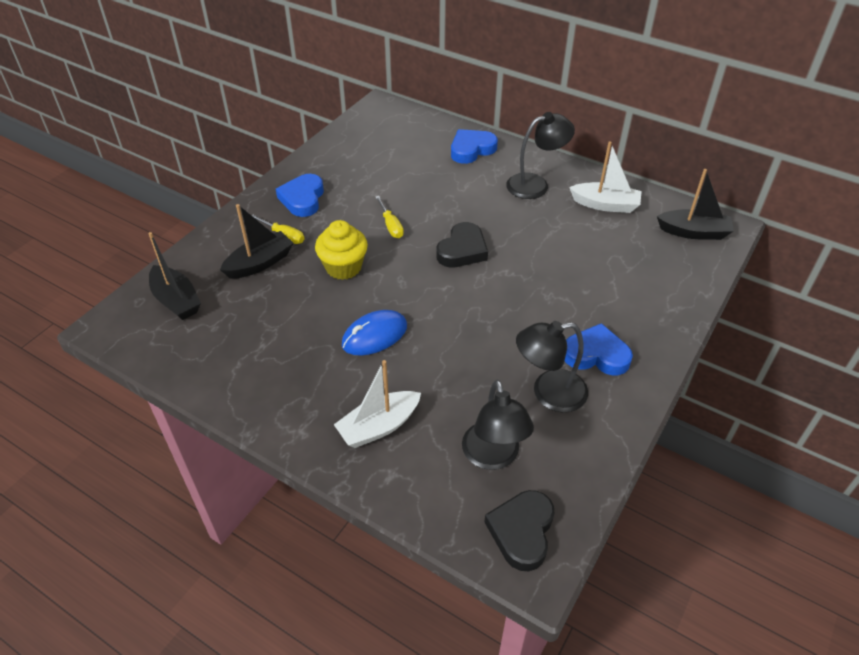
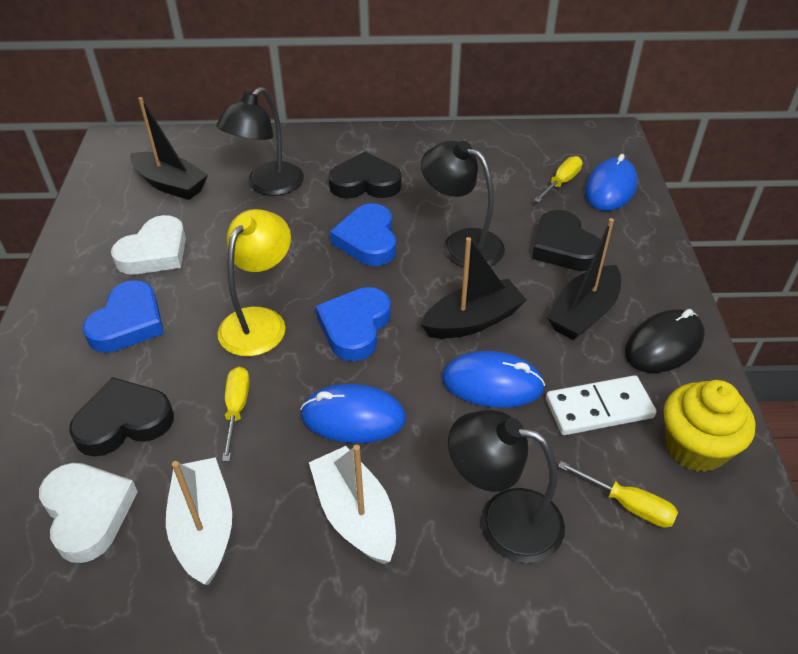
black heart: 2 -> 3
black mouse: 0 -> 1
blue mouse: 1 -> 3
white domino: 0 -> 1
white heart: 0 -> 2
yellow lamp: 0 -> 1
yellow screwdriver: 2 -> 3

